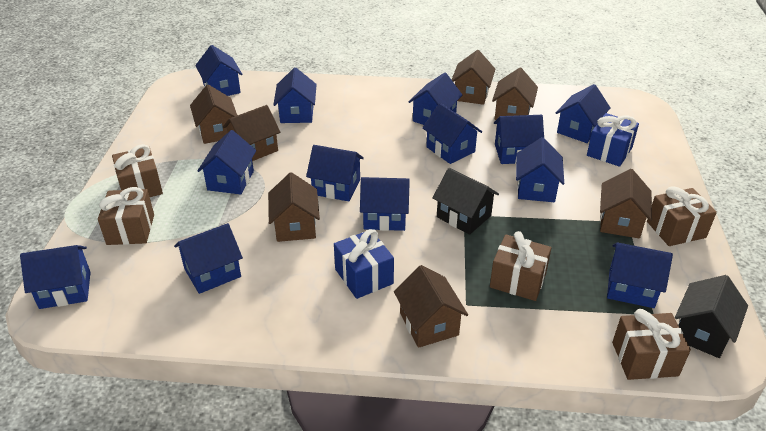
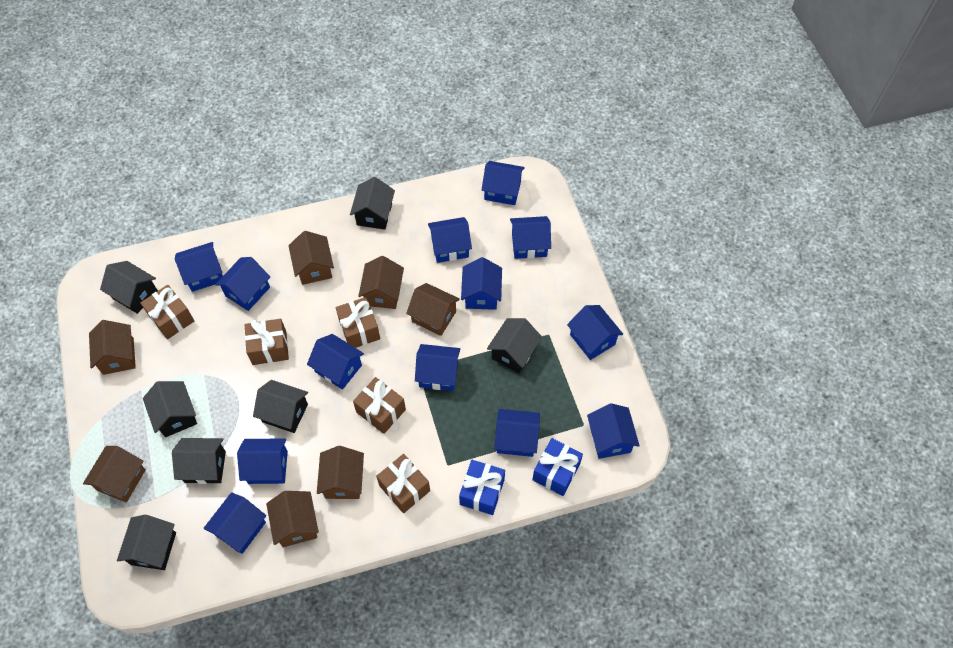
black house: 2 -> 7

